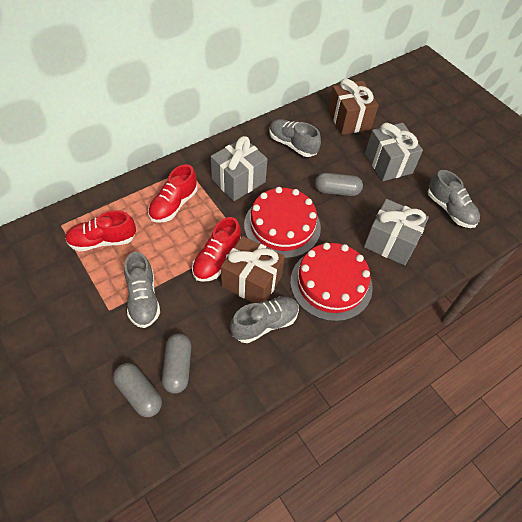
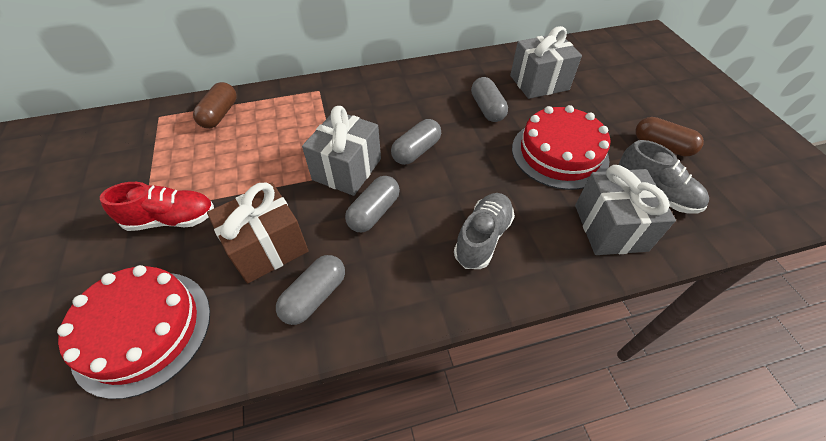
brown capsule: 0 -> 2
brown gift: 2 -> 1
grey capsule: 3 -> 4
grey shoe: 4 -> 2
red shoe: 3 -> 1

